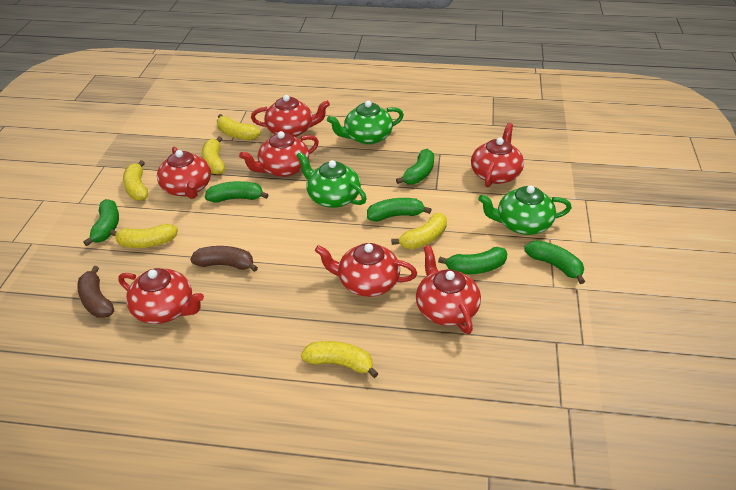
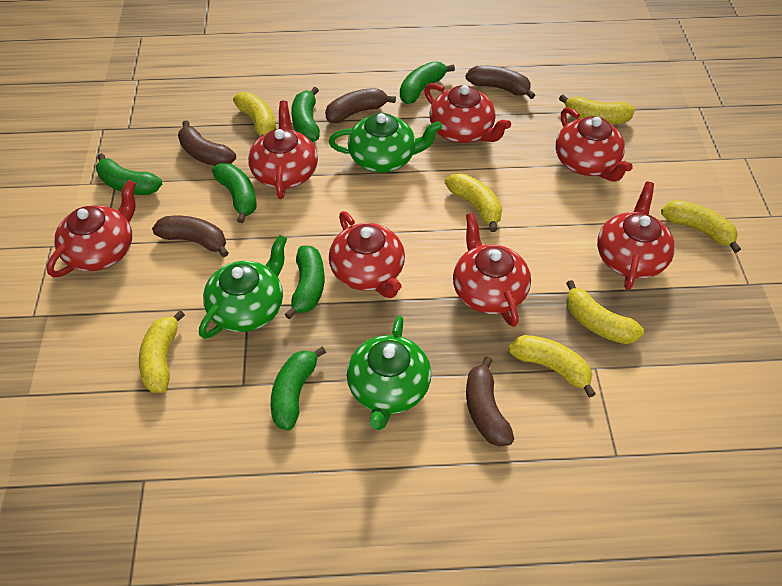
brown banana: 2 -> 5
yellow banana: 6 -> 7

